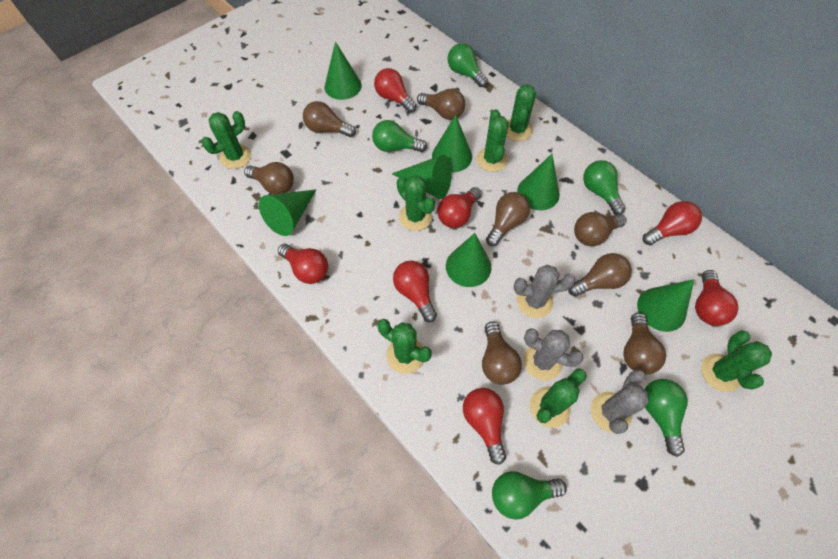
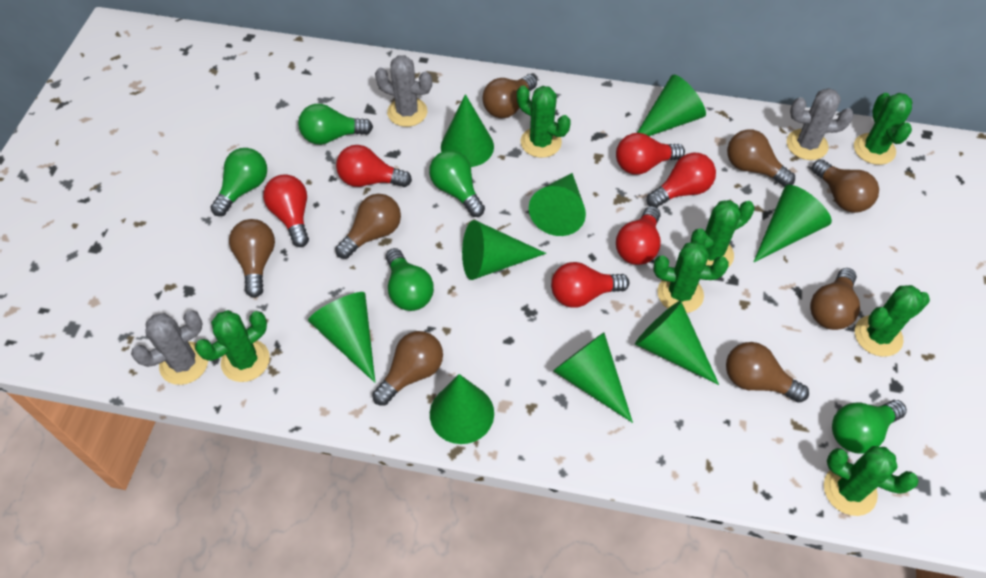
green cone: 7 -> 9
red light bulb: 7 -> 6

